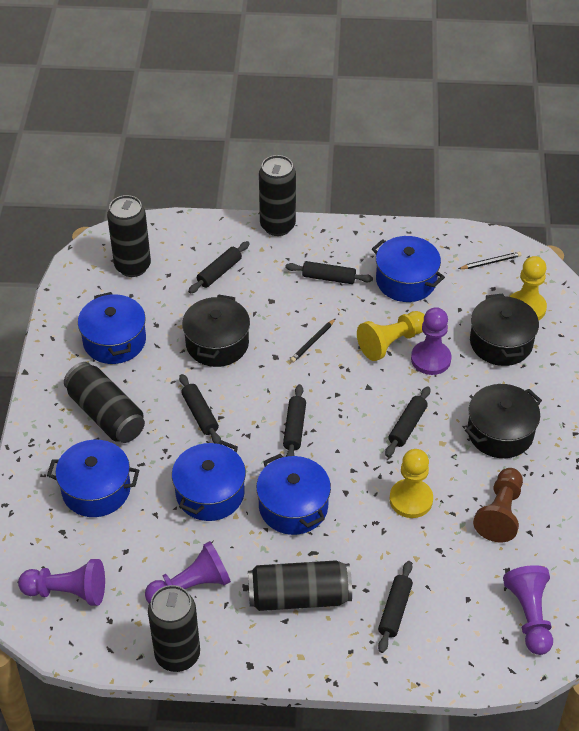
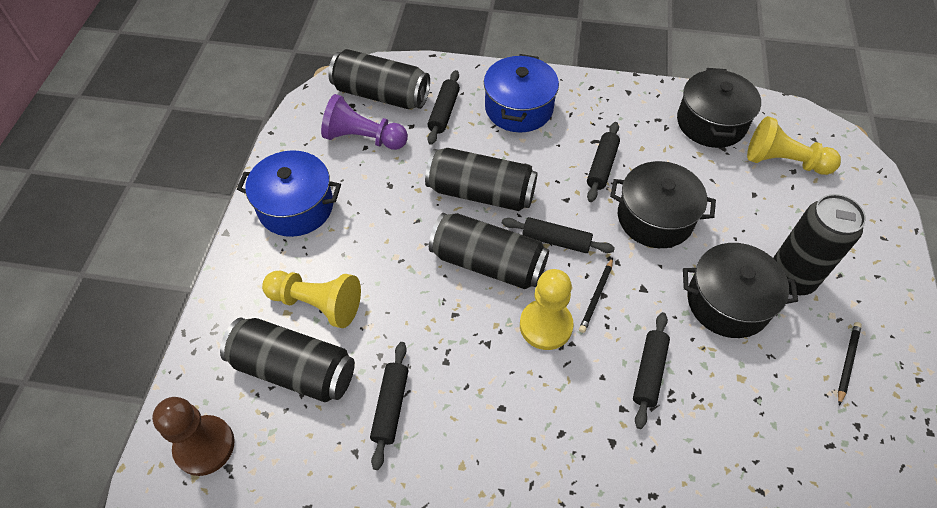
black rolling pin: 6 -> 5
blue pot: 5 -> 2
purple pawn: 4 -> 1

